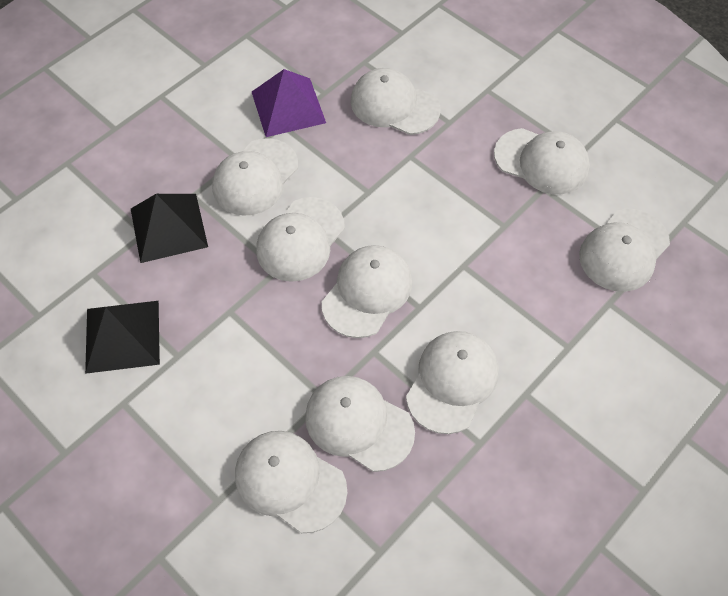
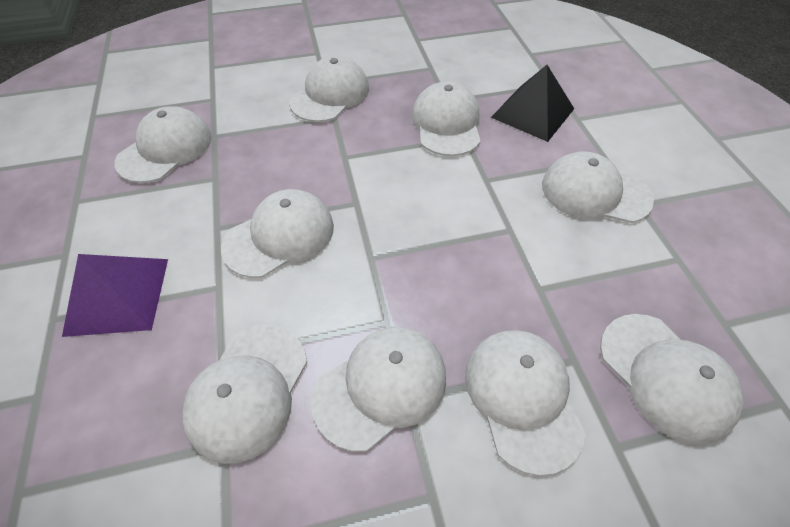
black pyramid: 2 -> 1

